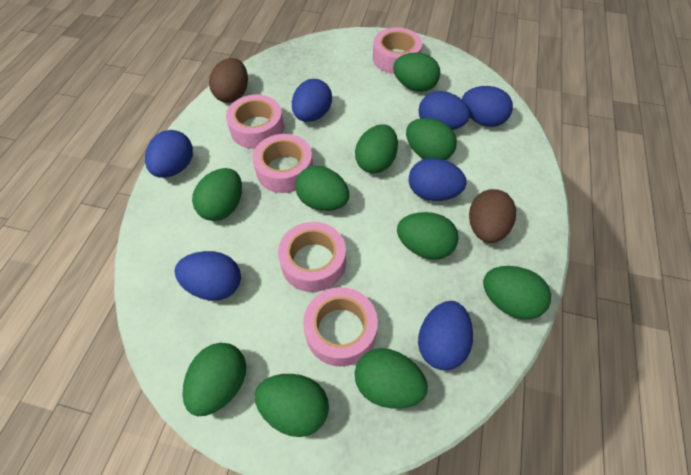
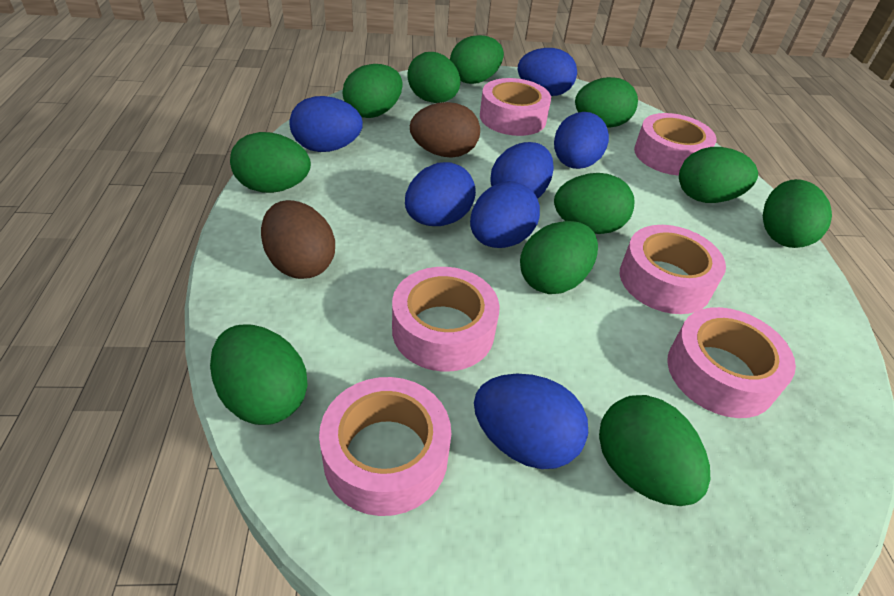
green egg: 10 -> 11
pink tape: 5 -> 6

